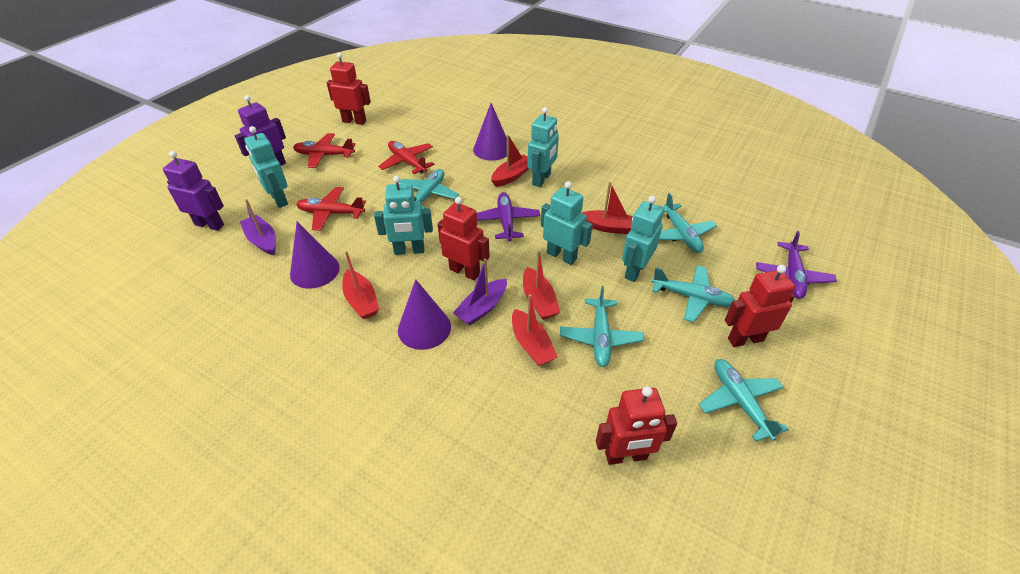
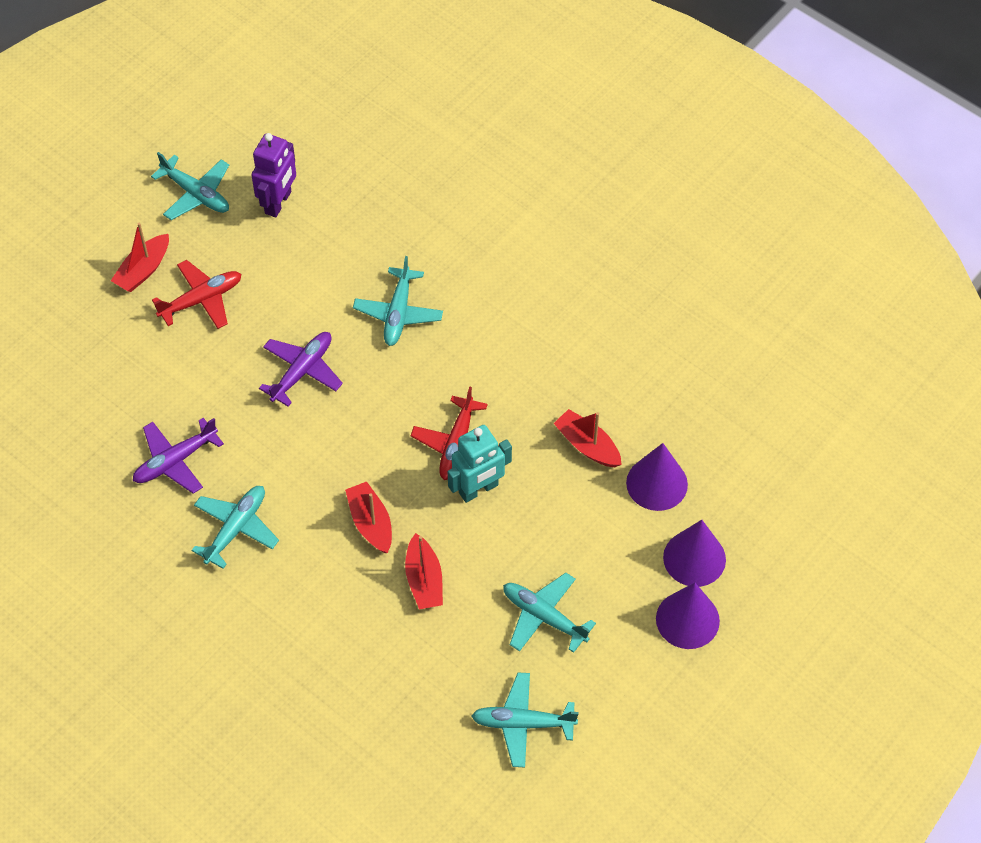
purple boat: 2 -> 0
purple robot: 2 -> 1
red boat: 5 -> 4
red plane: 3 -> 2
red robot: 4 -> 0
turquoise robot: 5 -> 1

